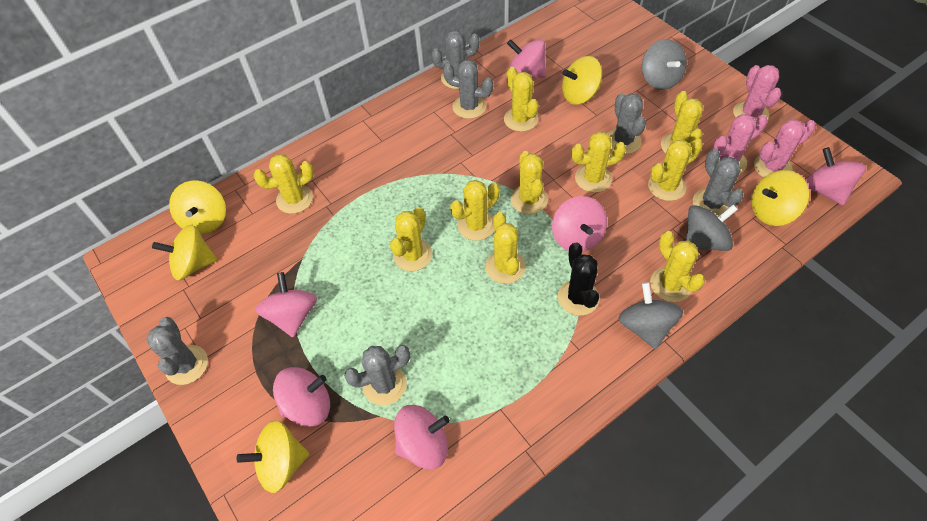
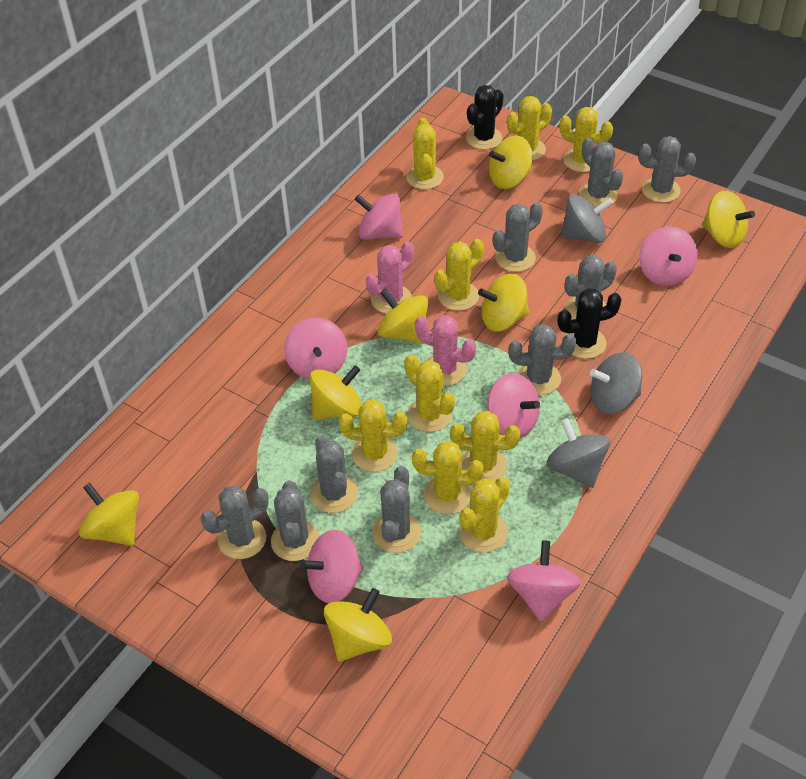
black cactus: 1 -> 2
grey cactus: 6 -> 9
pink cactus: 3 -> 2
yellow cactus: 10 -> 9
yellow spinning top: 5 -> 7

